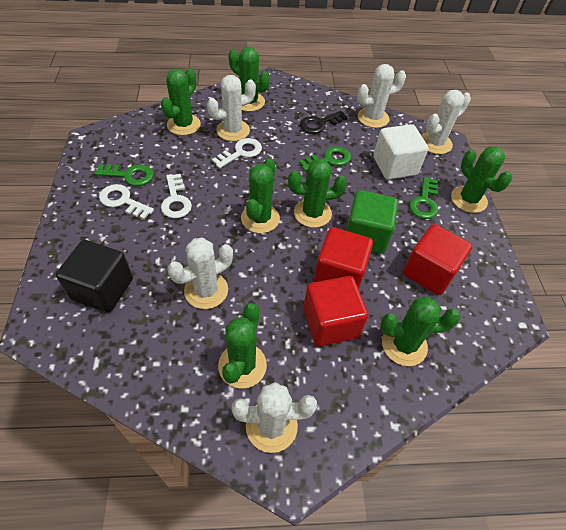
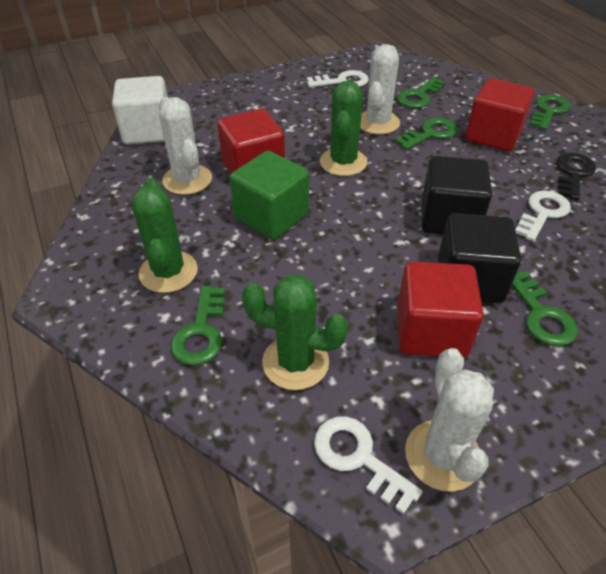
black cube: 1 -> 2
green cactus: 7 -> 3
green key: 3 -> 5
white cactus: 5 -> 3

